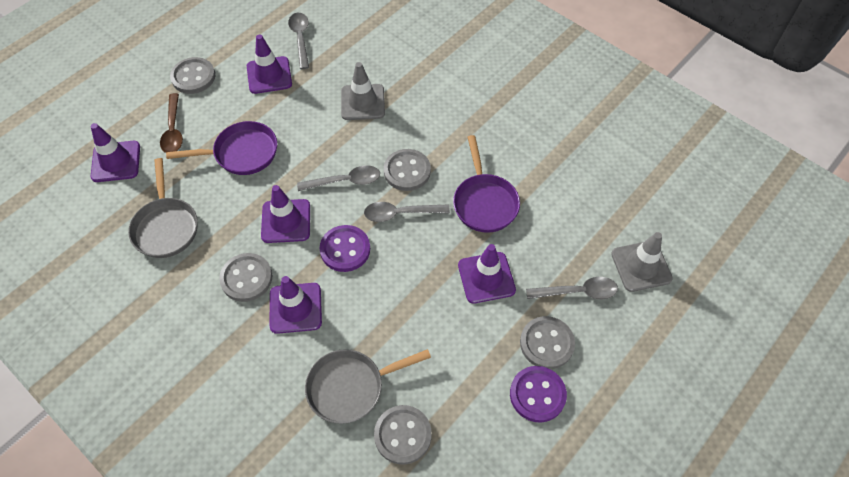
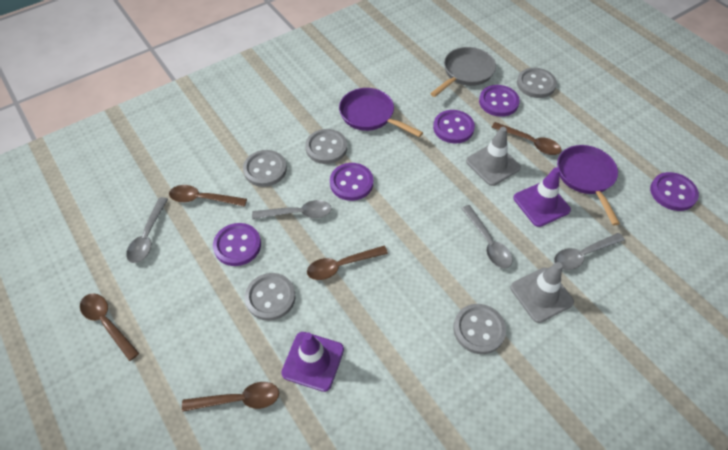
brown spoon: 1 -> 5
grey pan: 2 -> 1
purple button: 2 -> 5
purple traffic cone: 5 -> 2

